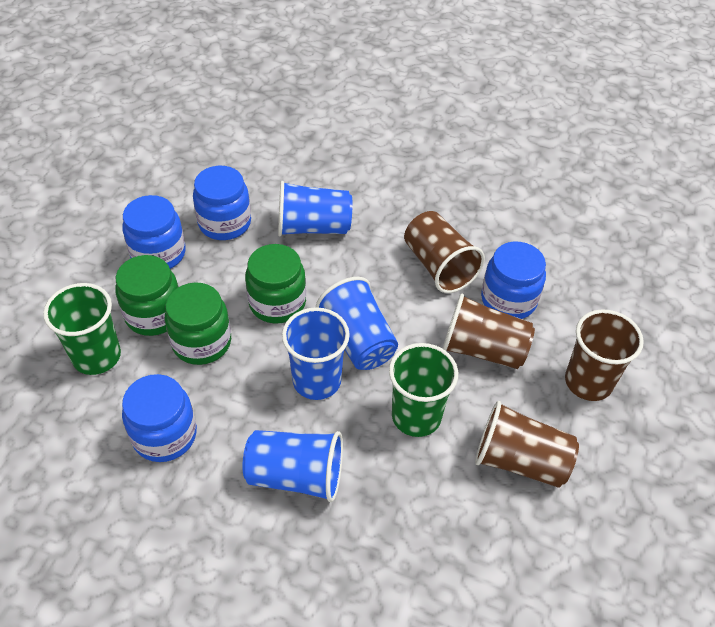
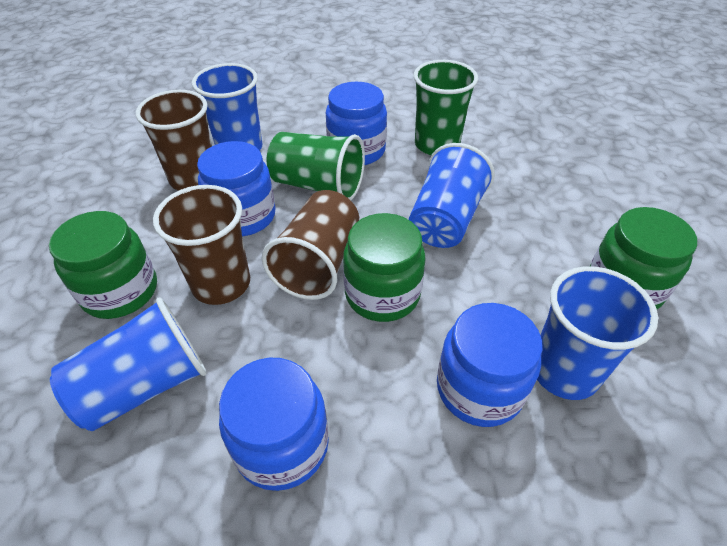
brown cup: 4 -> 3

